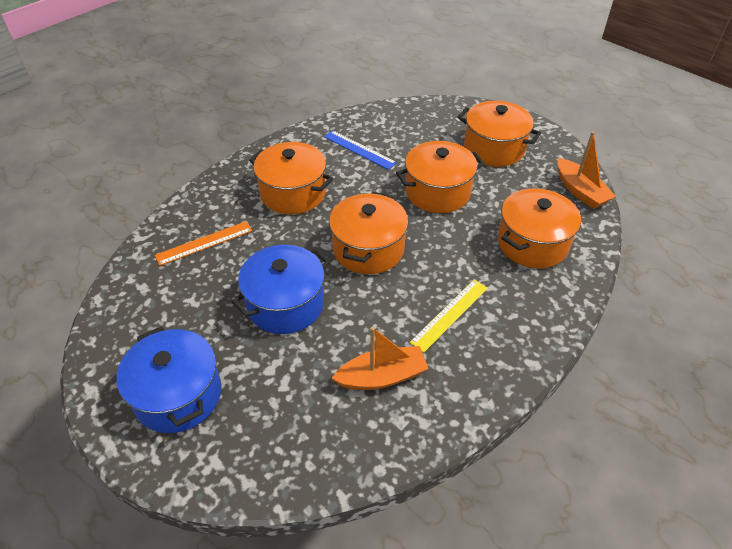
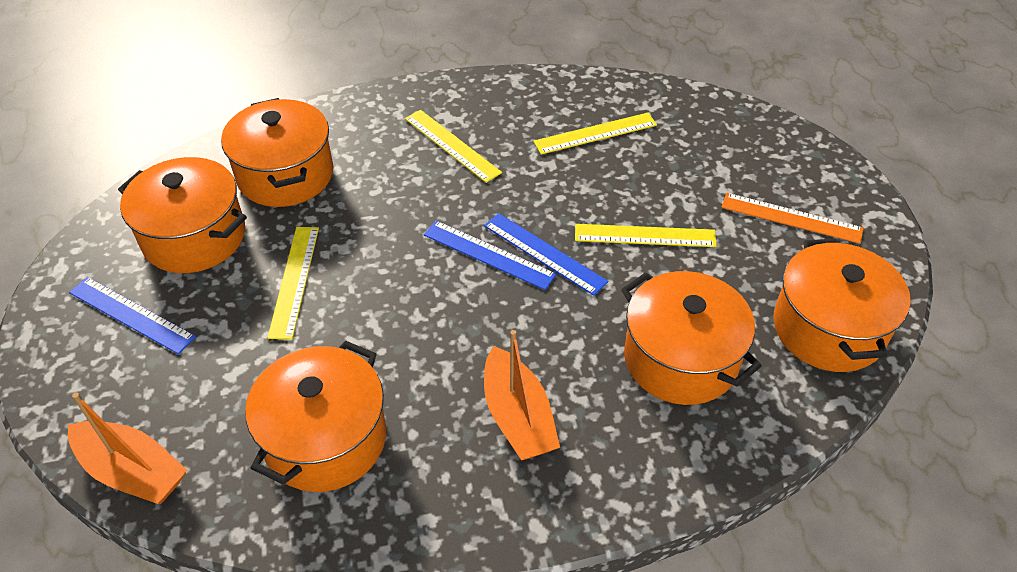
blue pot: 2 -> 0
blue ruler: 1 -> 3
yellow ruler: 1 -> 4

